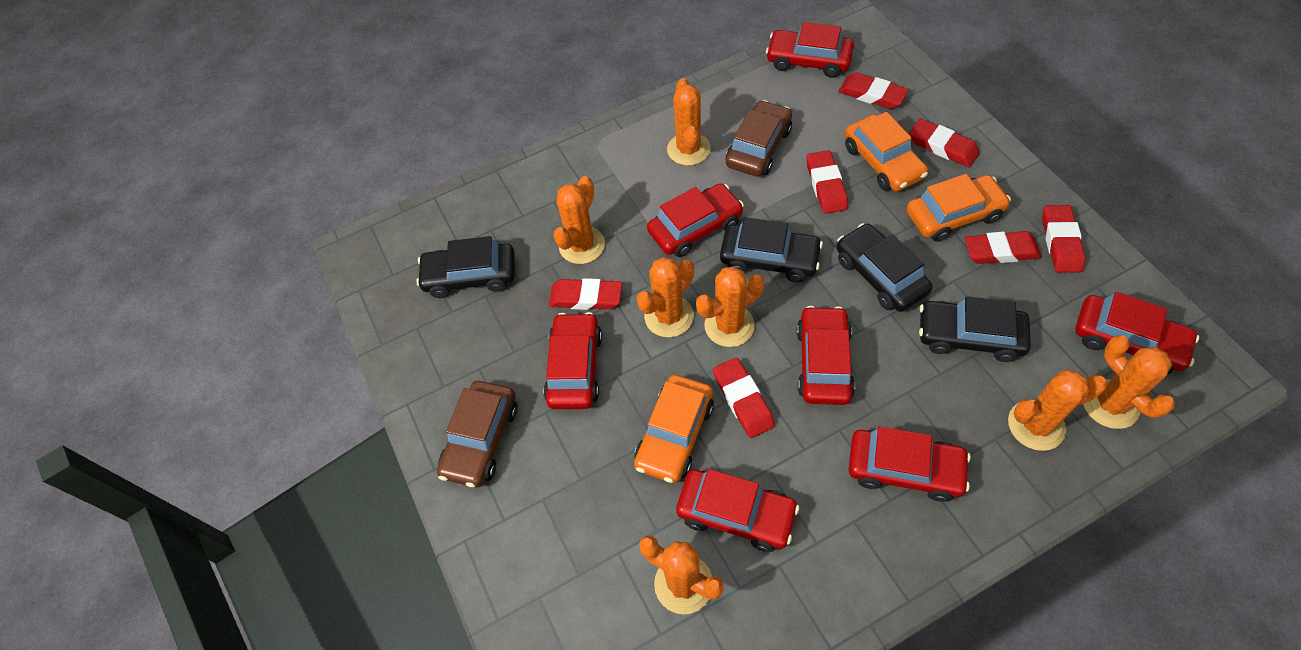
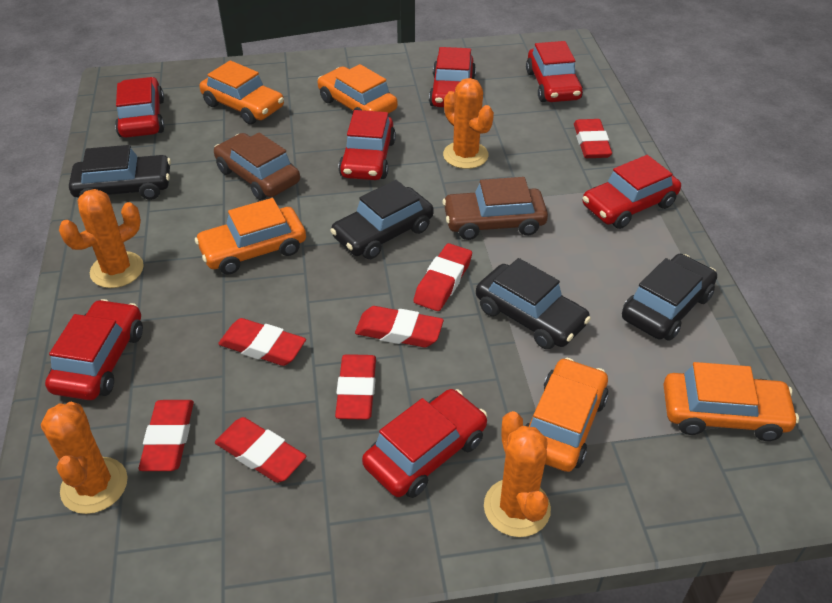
orange cactus: 7 -> 4
orange car: 3 -> 5

